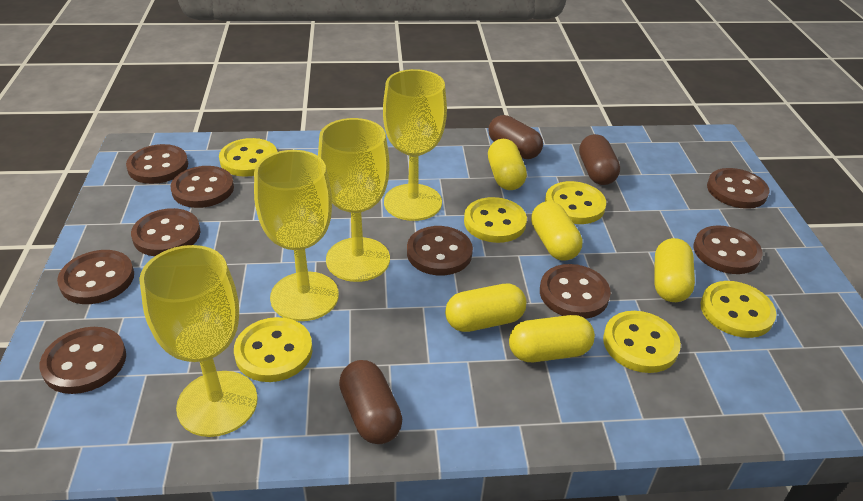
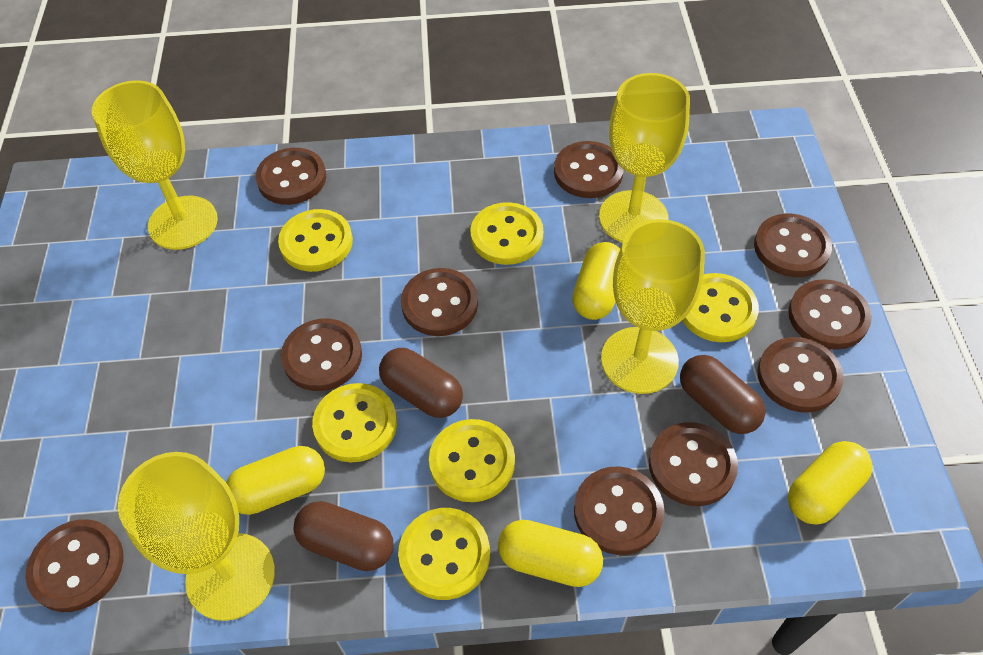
brown button: 9 -> 10
yellow capsule: 5 -> 4

